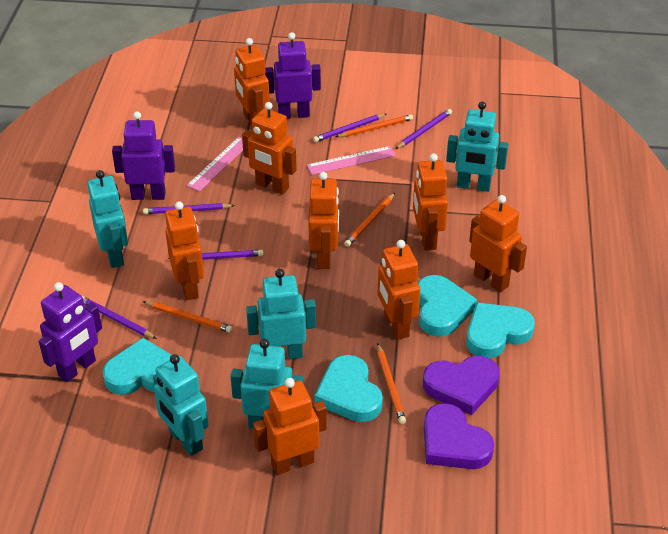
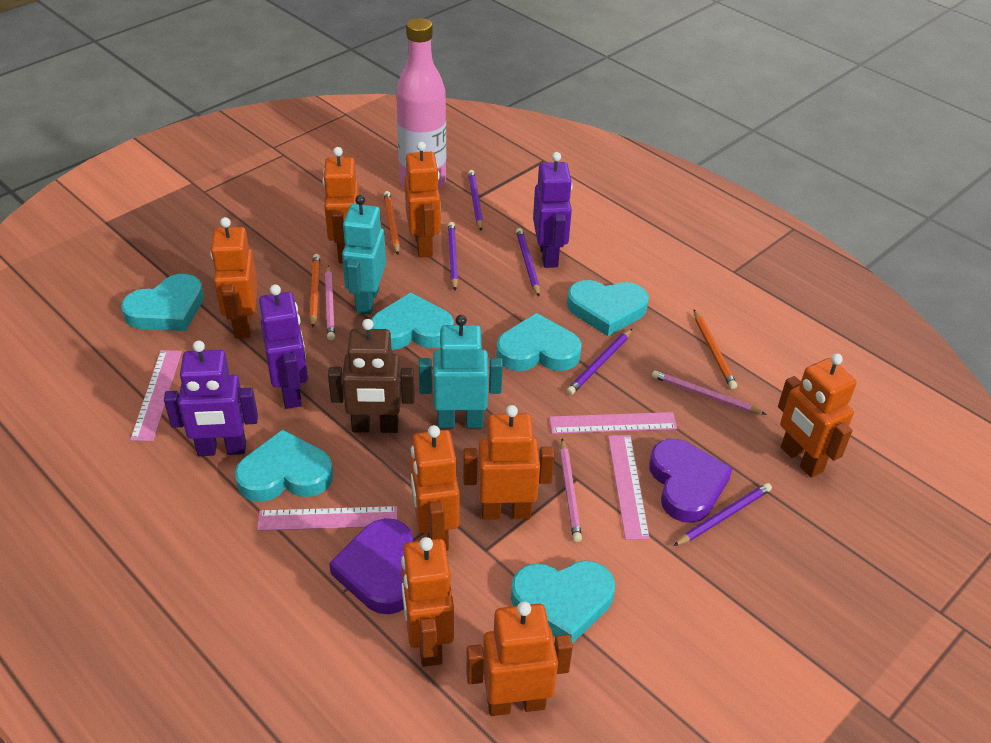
brown robot: 0 -> 1
orange pencil: 4 -> 3
pink bottle: 0 -> 1
pink pencil: 0 -> 3
pink ruler: 2 -> 4
turquoise heart: 4 -> 6
turquoise robot: 5 -> 2

